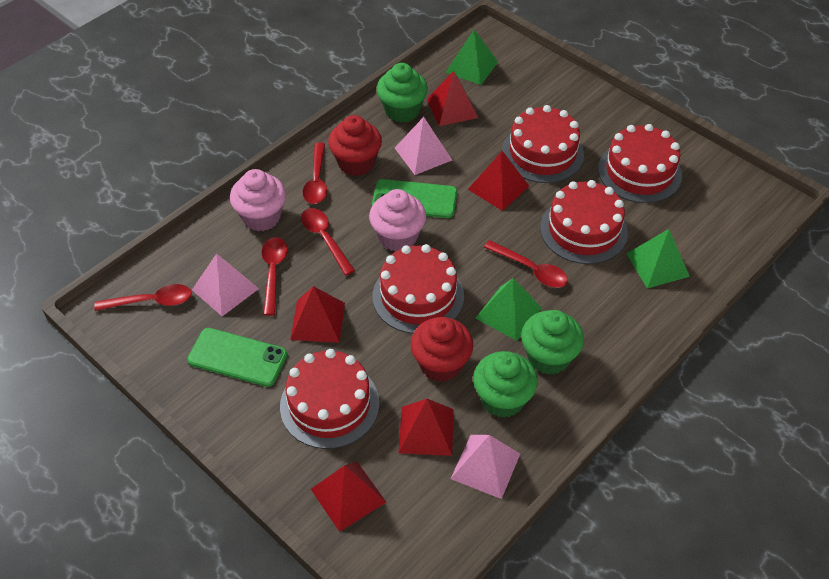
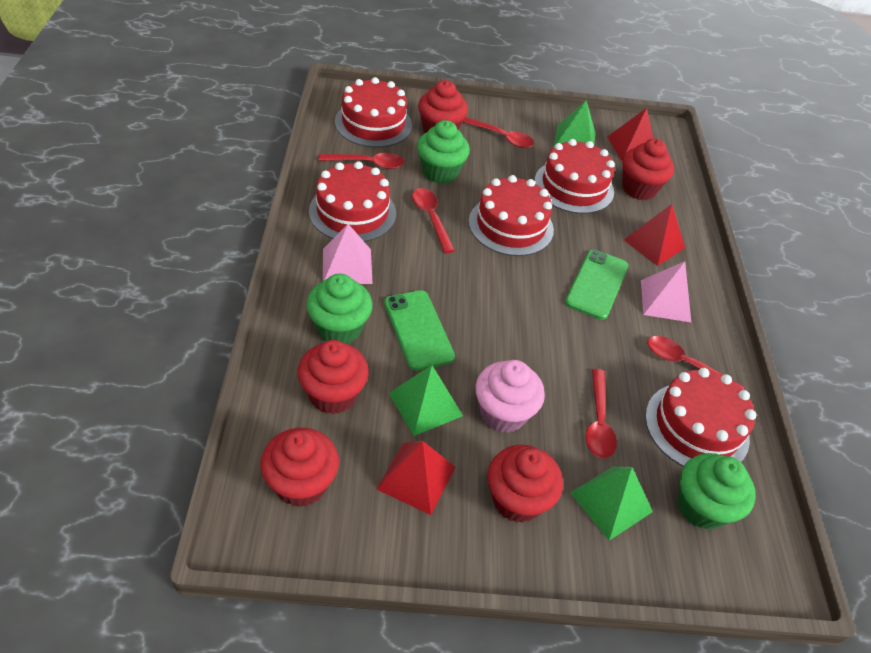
pink cupcake: 2 -> 1
pink pyramid: 3 -> 2
red cupcake: 2 -> 5
red pyramid: 5 -> 3

